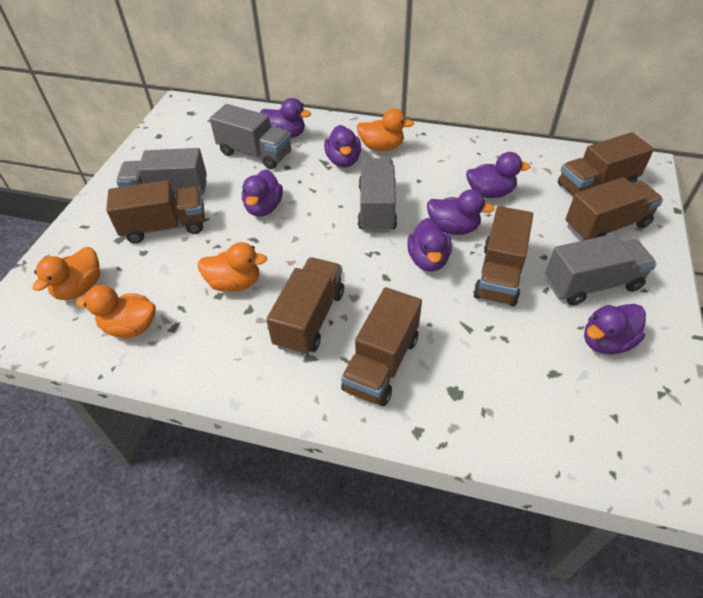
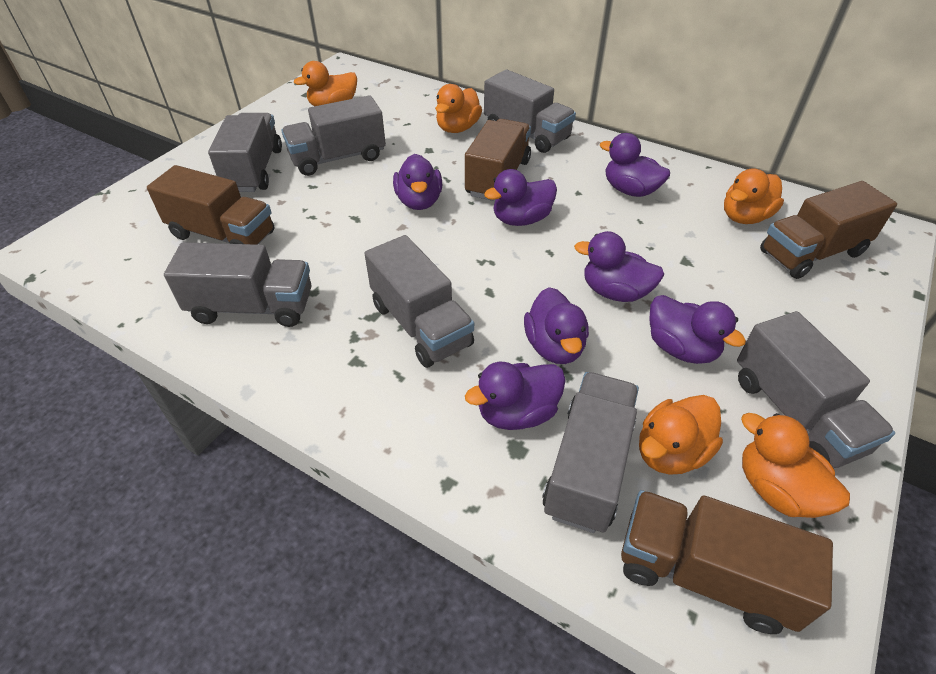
brown truck: 6 -> 4
grey truck: 4 -> 7
orange duck: 4 -> 5

